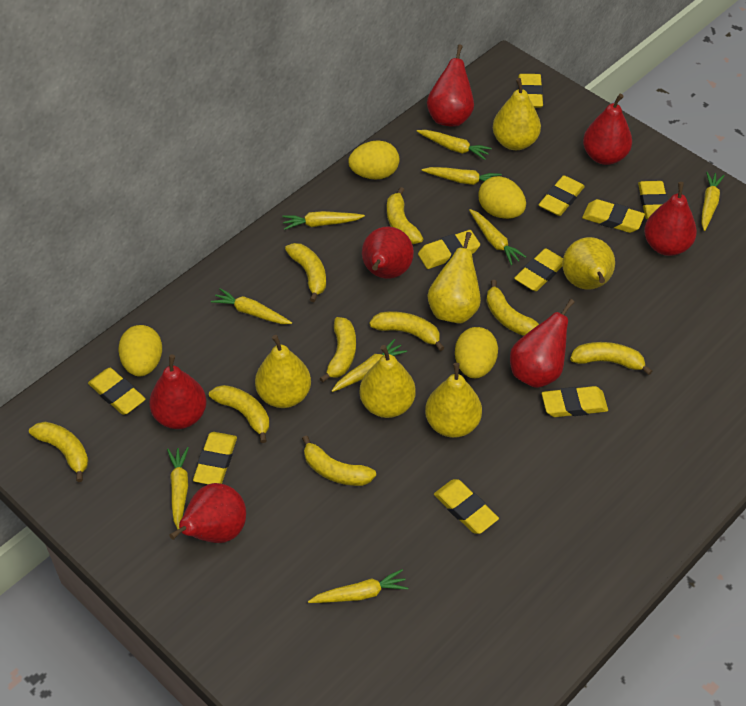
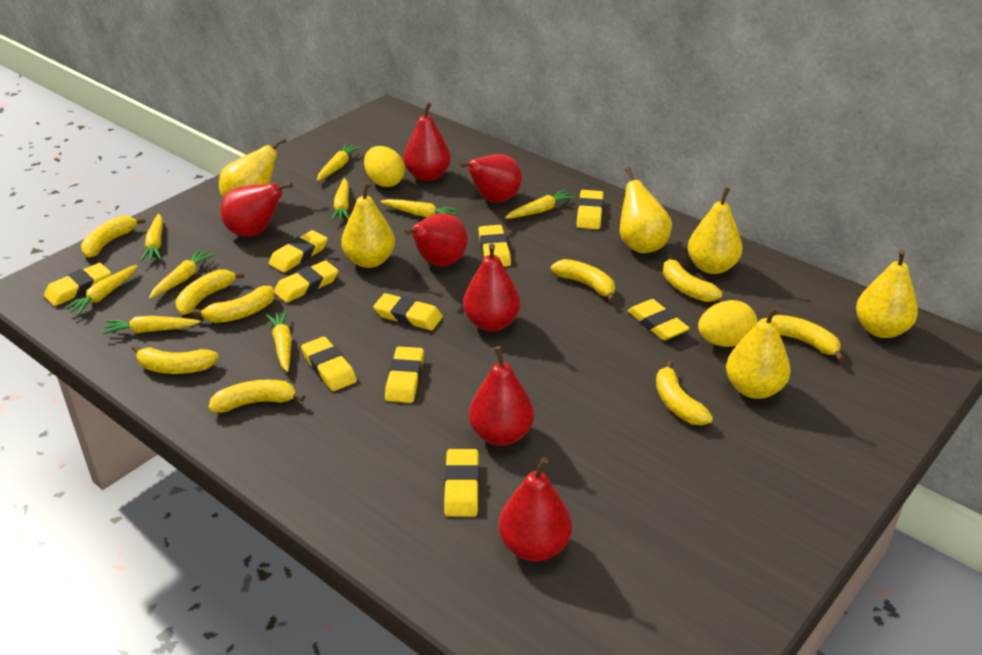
yellow egg: 4 -> 2

